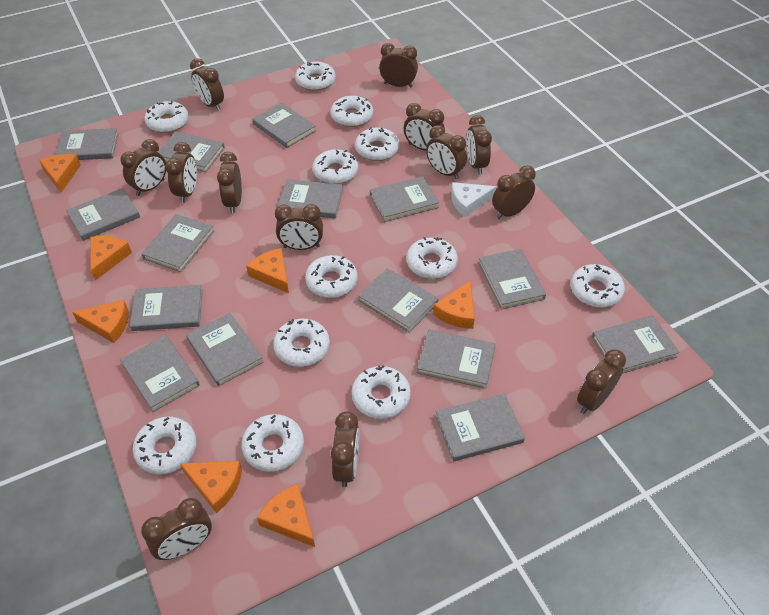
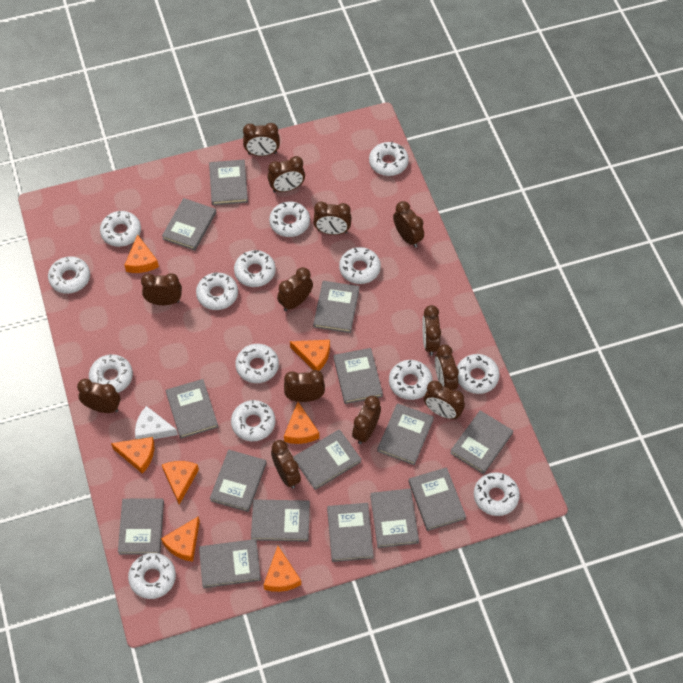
white donut: 12 -> 14

